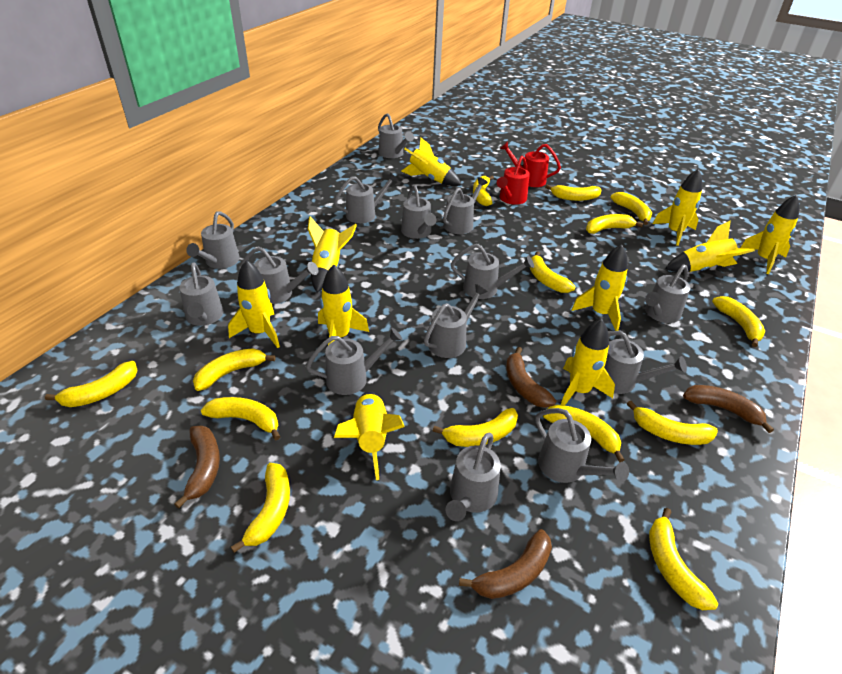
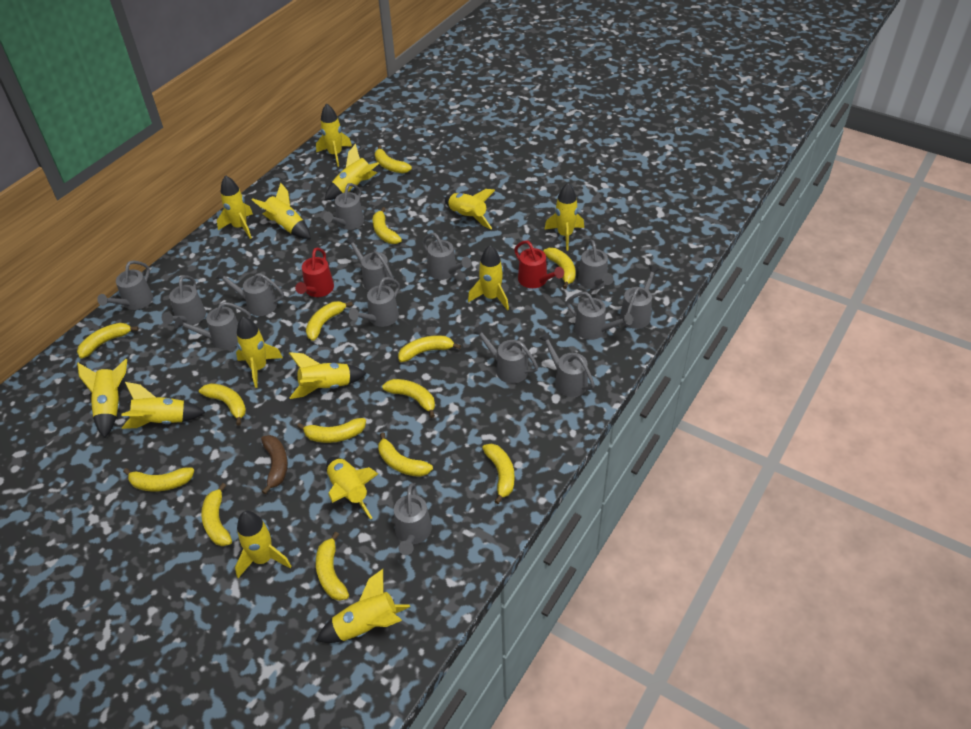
brown banana: 4 -> 1
yellow rocket: 10 -> 14

